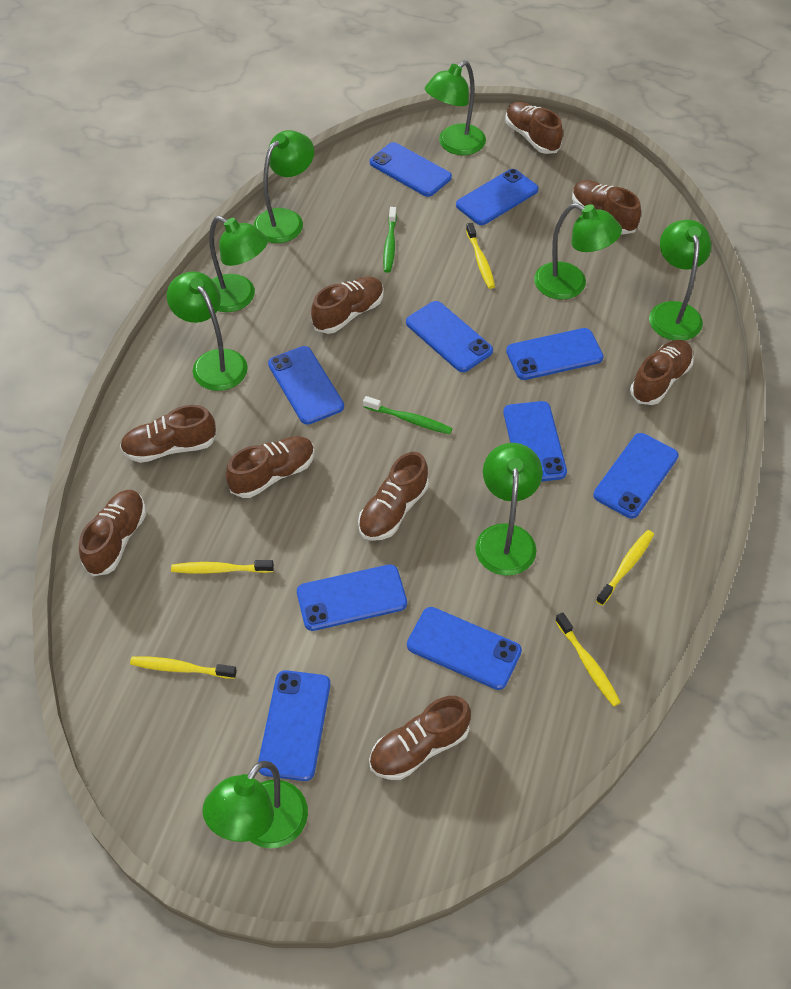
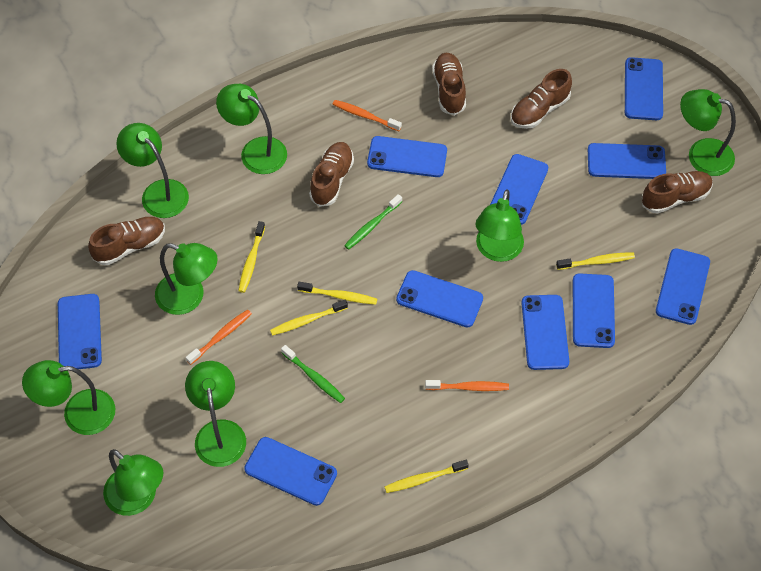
brown shoe: 9 -> 5
orange toothbrush: 0 -> 3

